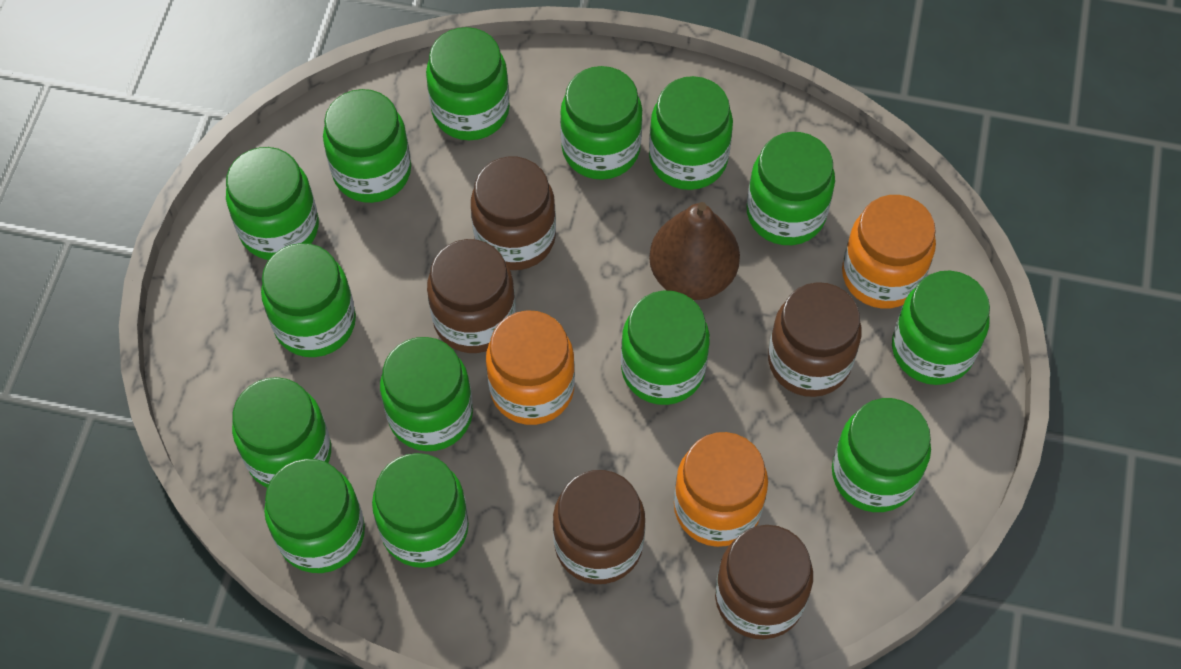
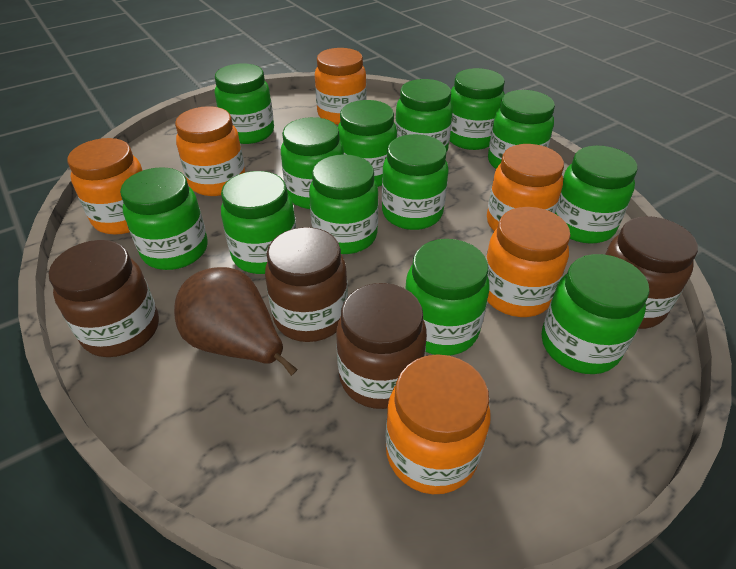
brown jar: 5 -> 4
green jar: 14 -> 13
orange jar: 3 -> 6

